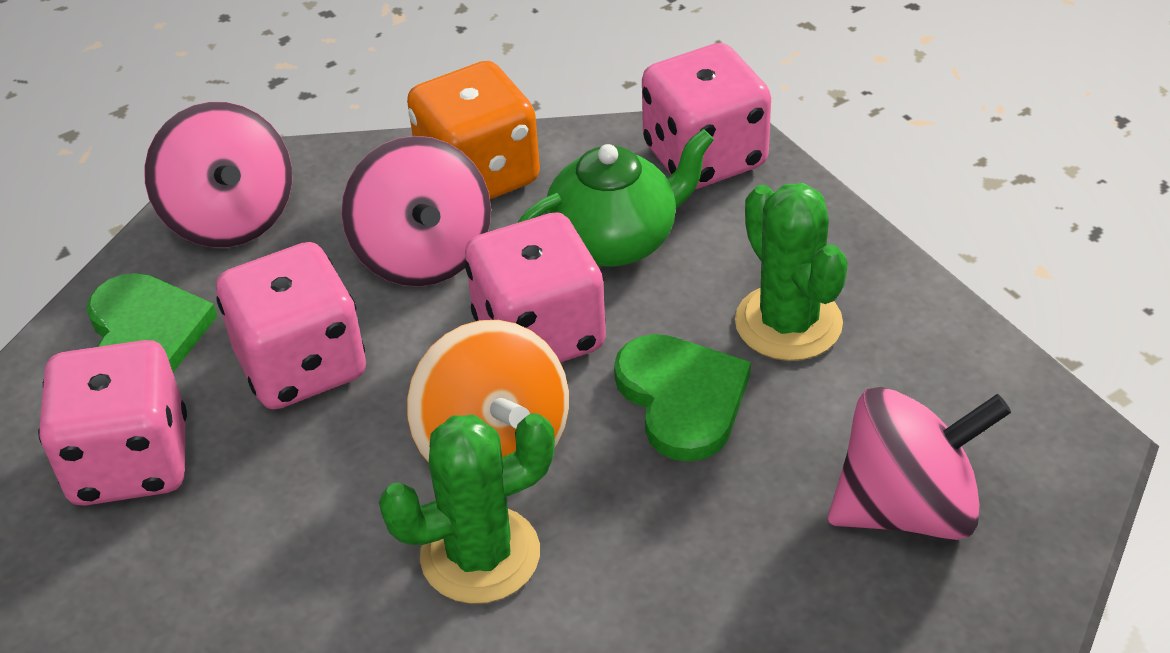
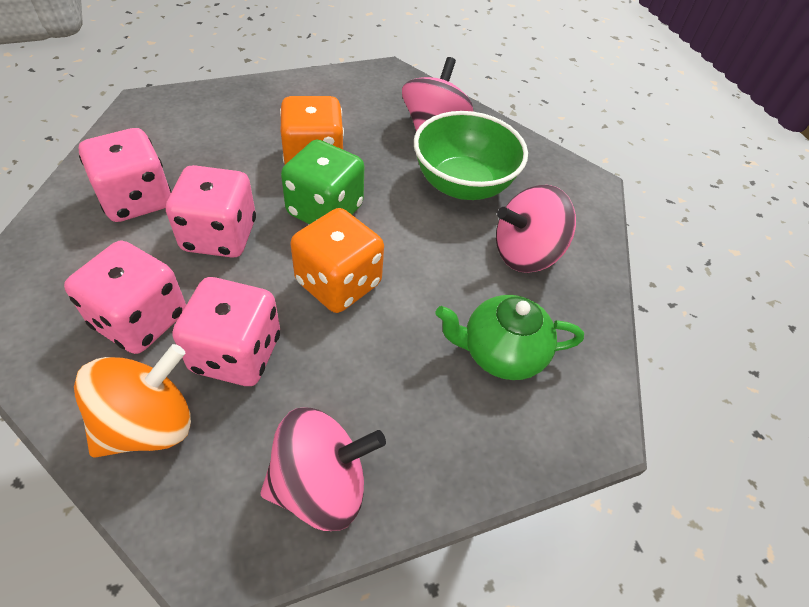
green bowl: 0 -> 1
green cactus: 2 -> 0
green dice: 0 -> 1
green heart: 2 -> 0
orange dice: 1 -> 2

